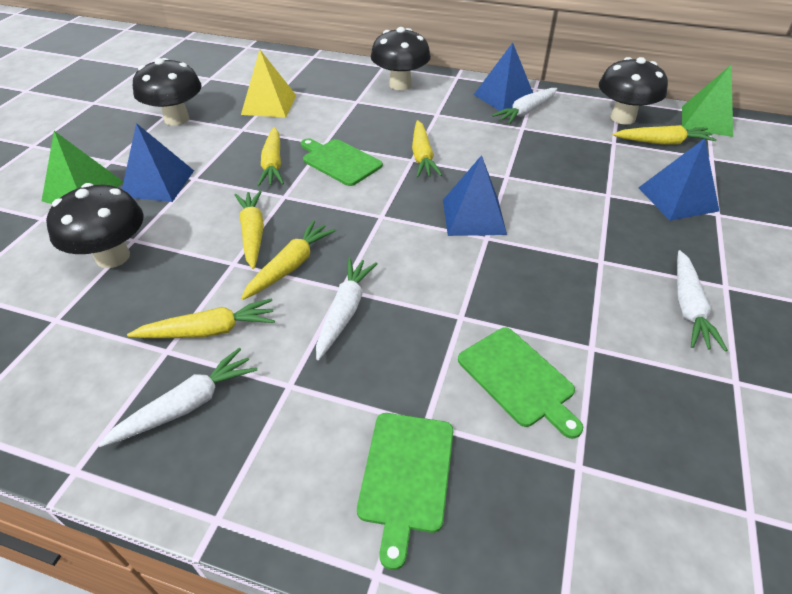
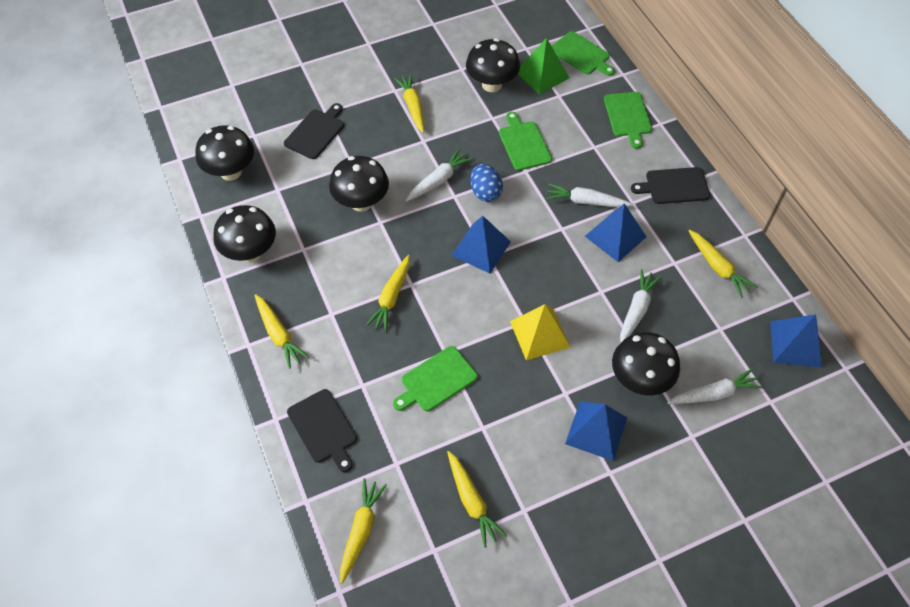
black cutting board: 0 -> 3
black mushroom: 4 -> 5
blue egg: 0 -> 1
green cutting board: 3 -> 4
green pyramid: 2 -> 1

